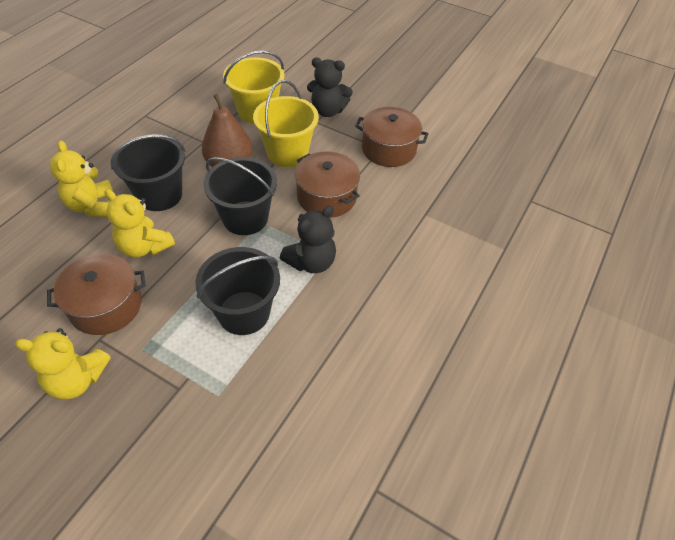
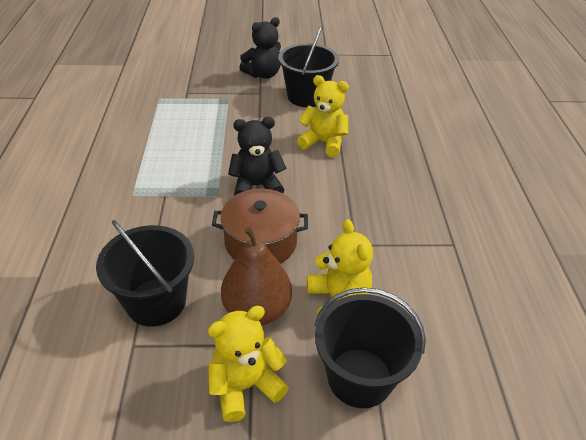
brown pot: 3 -> 1
yellow bucket: 2 -> 0

